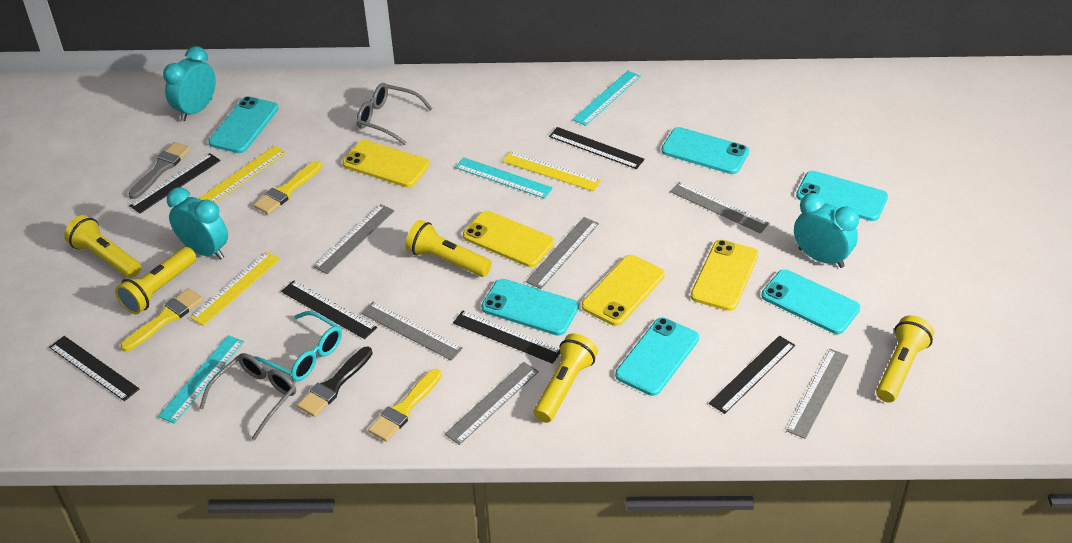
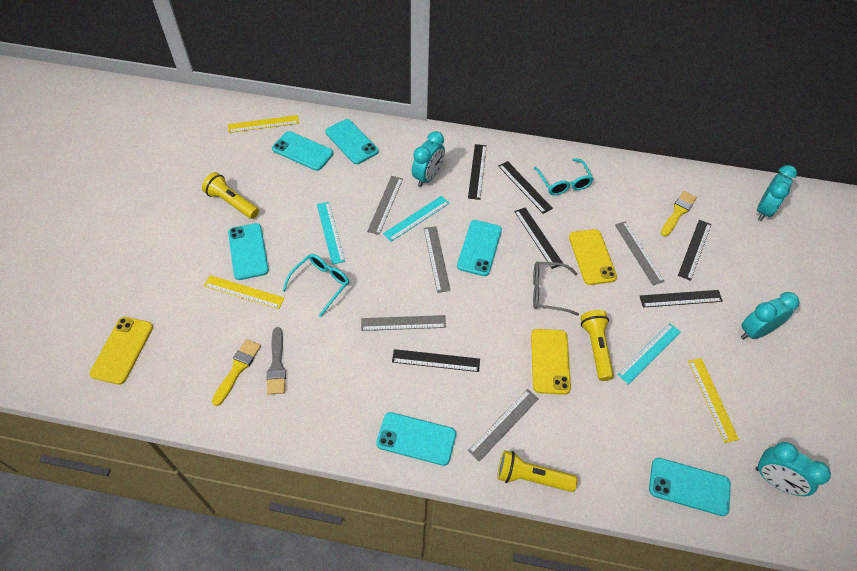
black brush: 1 -> 0
grey glasses: 2 -> 1
grey ruler: 6 -> 5
turquoise clock: 3 -> 4
turquoise glasses: 1 -> 2
yellow brush: 3 -> 2
yellow flashlight: 5 -> 3
yellow phone: 4 -> 3

